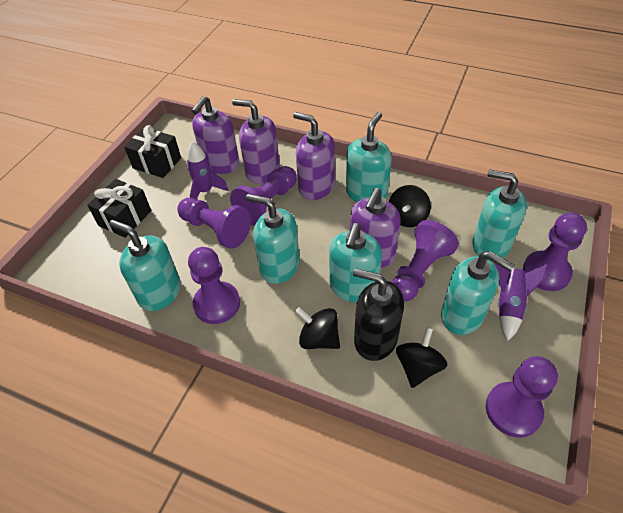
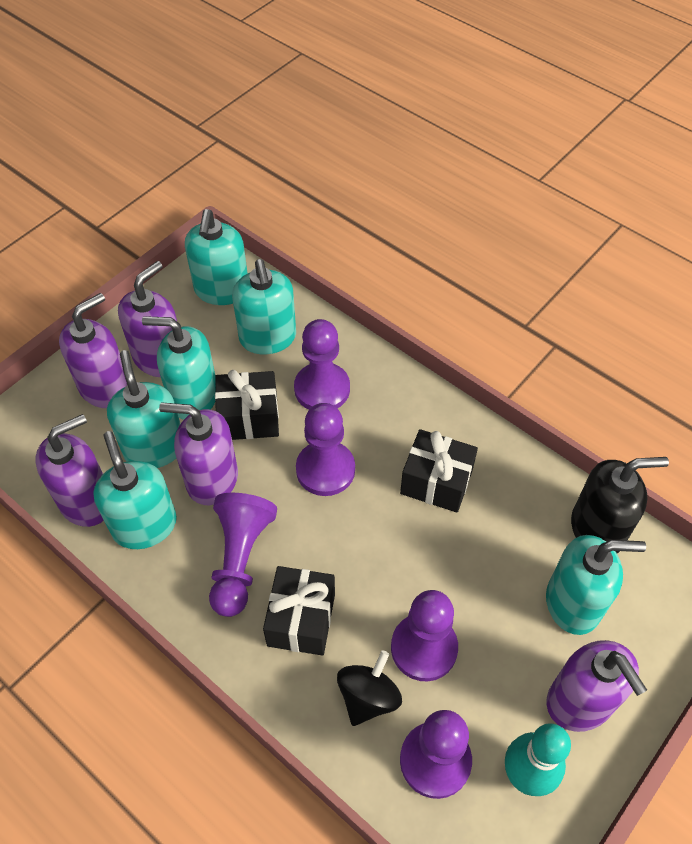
black gift: 2 -> 3
black spinning top: 3 -> 1
purple pawn: 6 -> 5
purple rocket: 2 -> 0
purple soap dispenser: 4 -> 5
turquoise bowling pin: 0 -> 1

